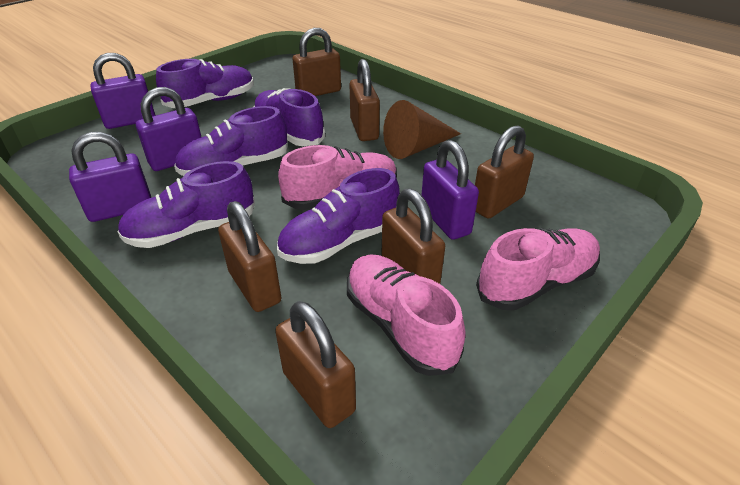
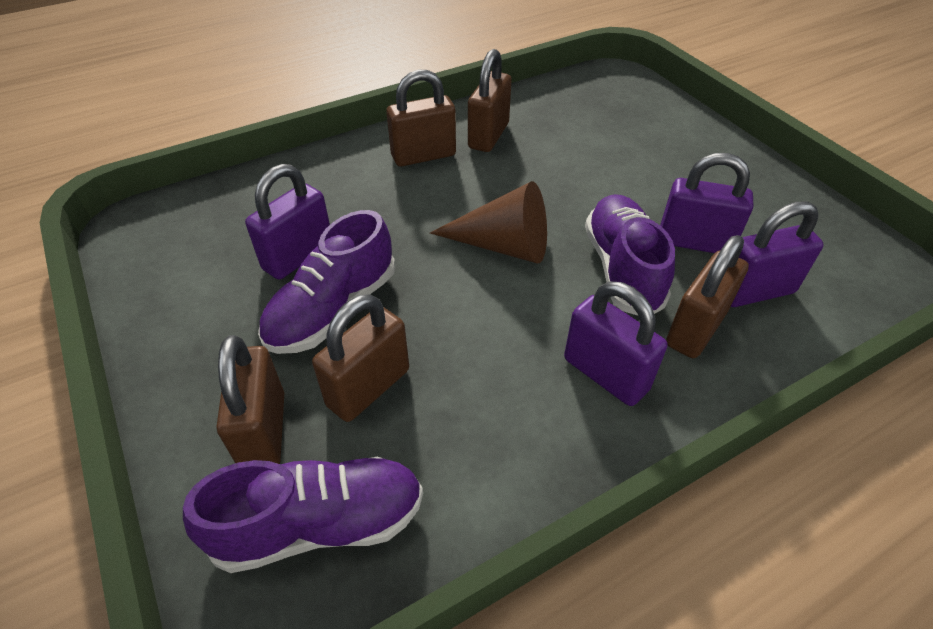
brown padlock: 6 -> 5
pink shoe: 3 -> 0
purple shoe: 5 -> 3

